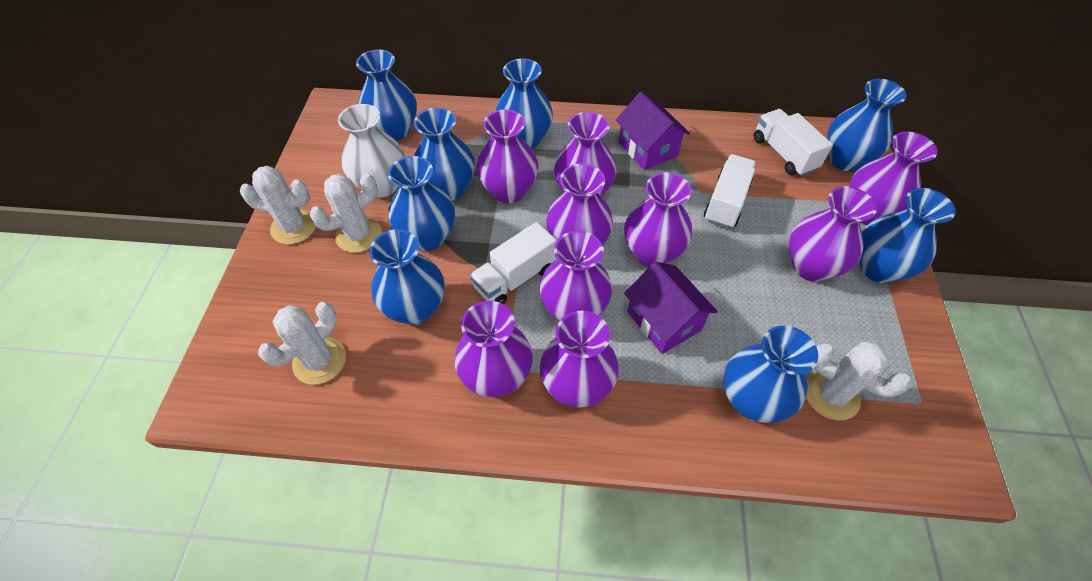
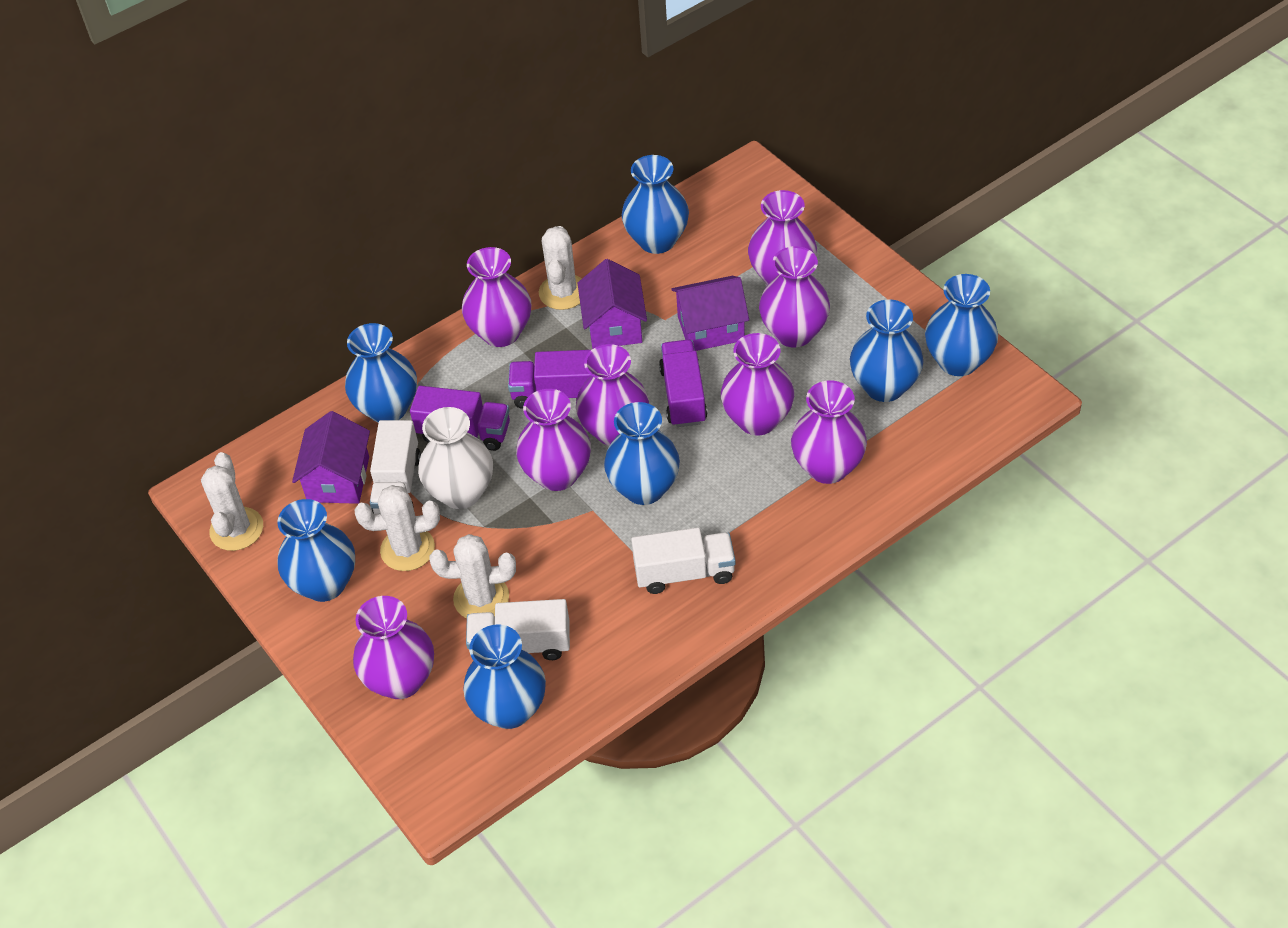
blue vase: 8 -> 7
purple house: 2 -> 3
purple truck: 0 -> 3
purple vase: 9 -> 8

